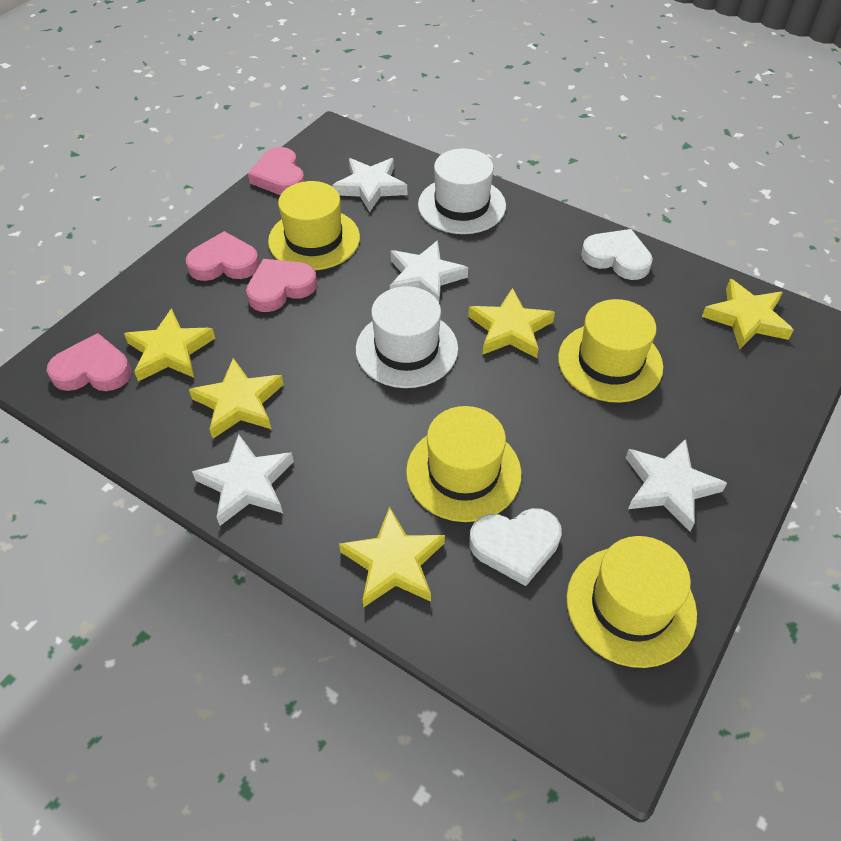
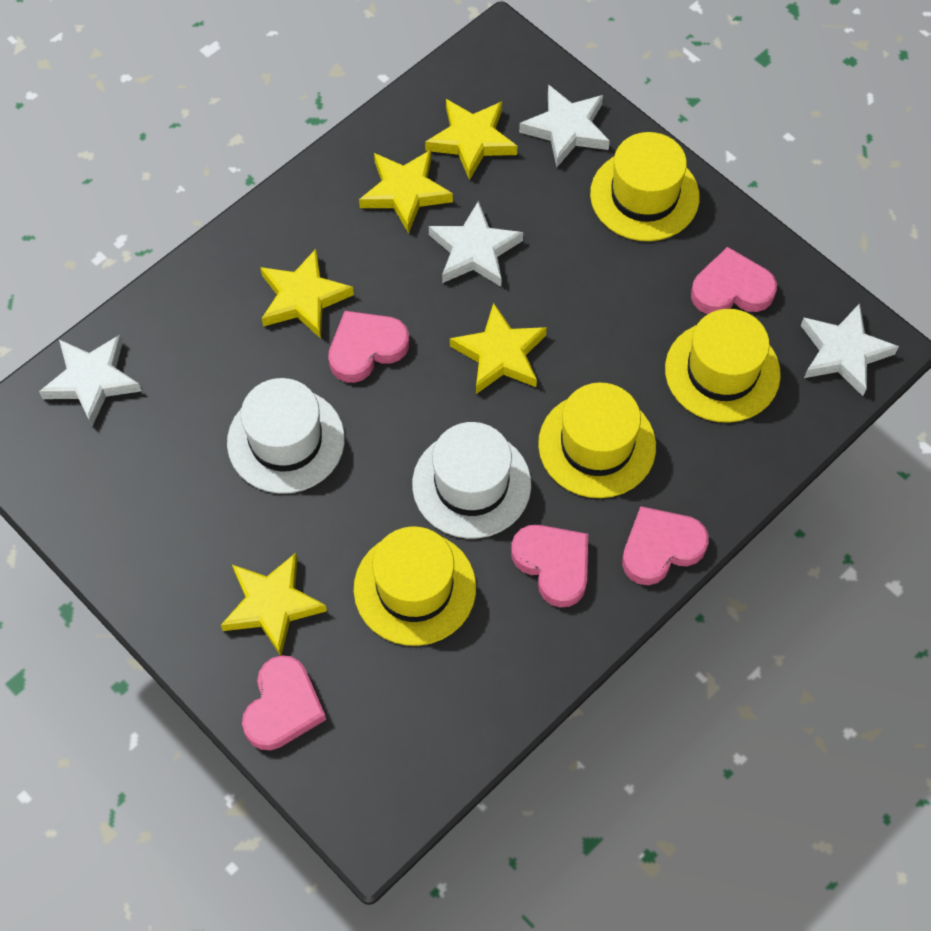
pink heart: 4 -> 5
white heart: 2 -> 0

